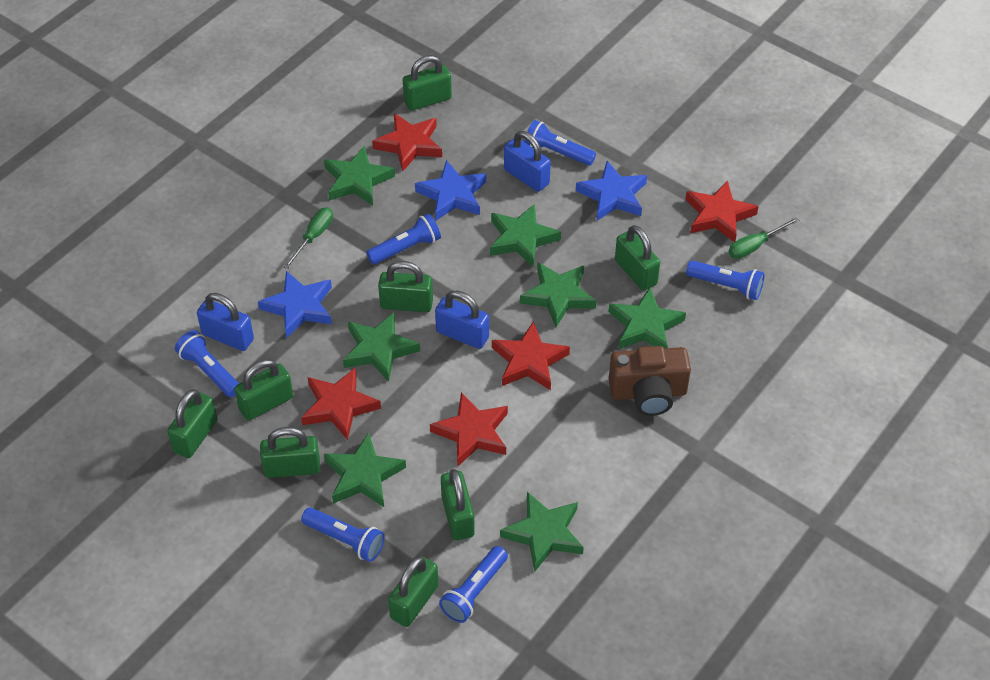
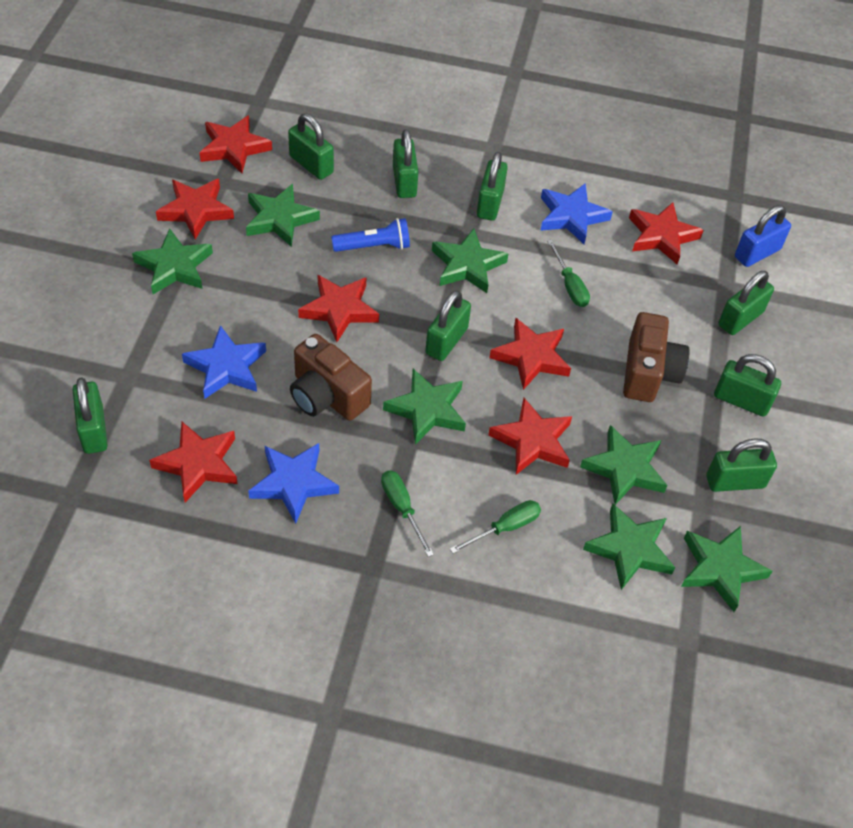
blue flashlight: 6 -> 1
blue padlock: 3 -> 1
brown camera: 1 -> 2
green screwdriver: 2 -> 3
red star: 5 -> 7

